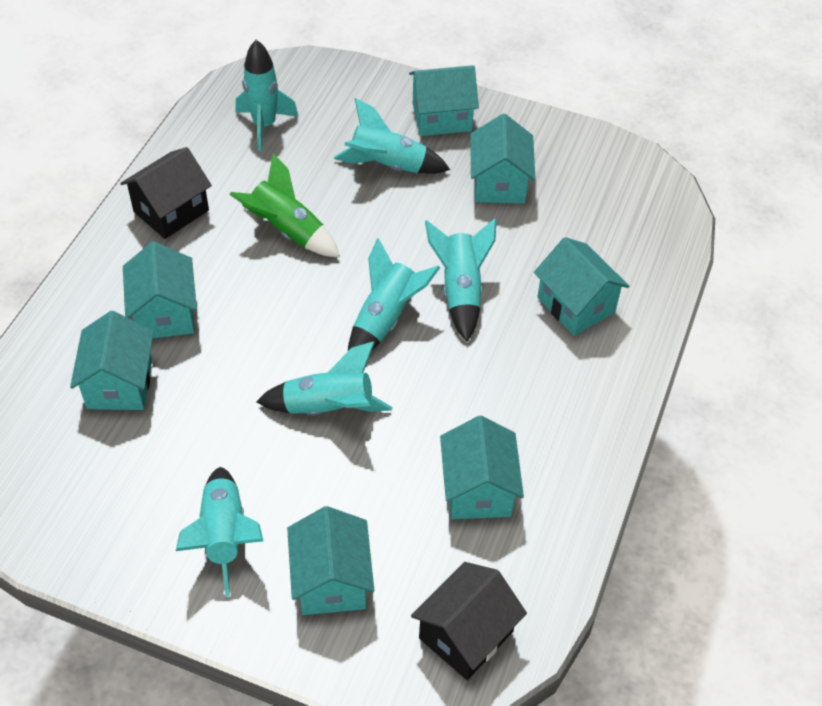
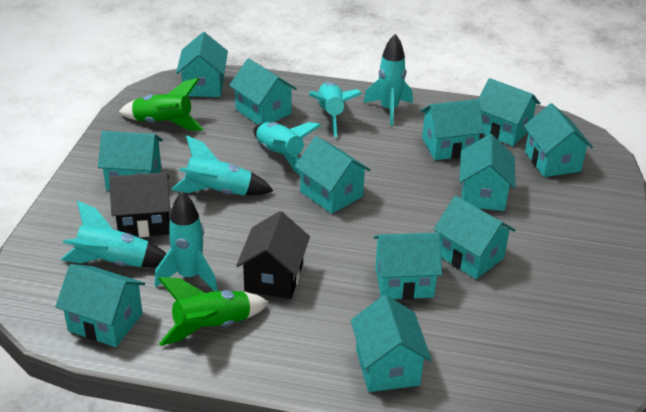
green rocket: 1 -> 2
turquoise house: 7 -> 12

